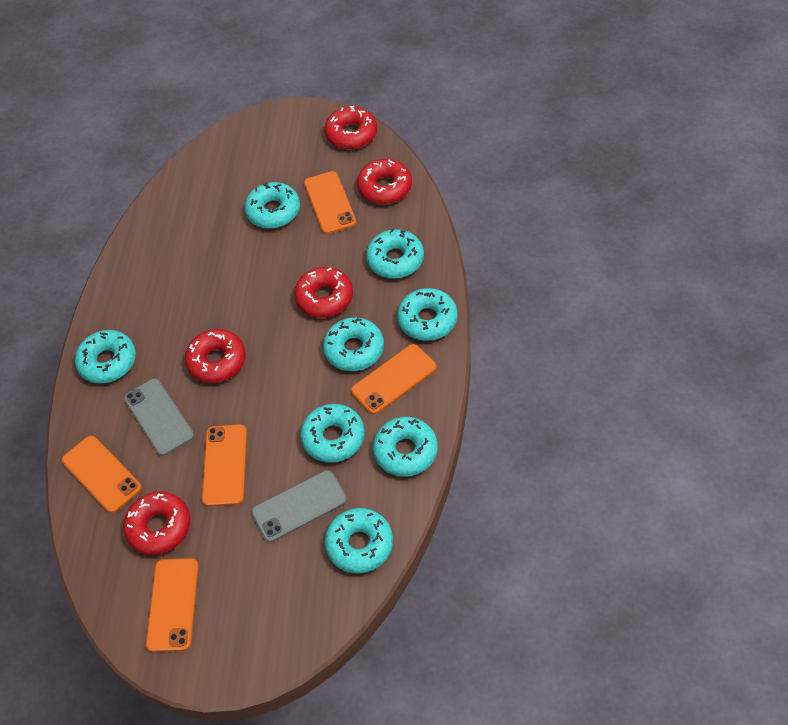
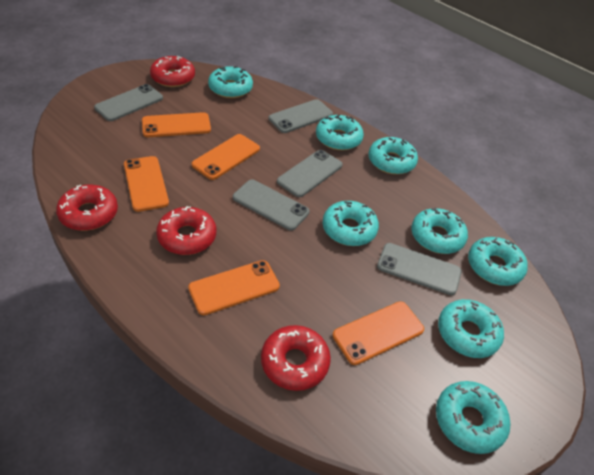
grey phone: 2 -> 5
red donut: 5 -> 4

